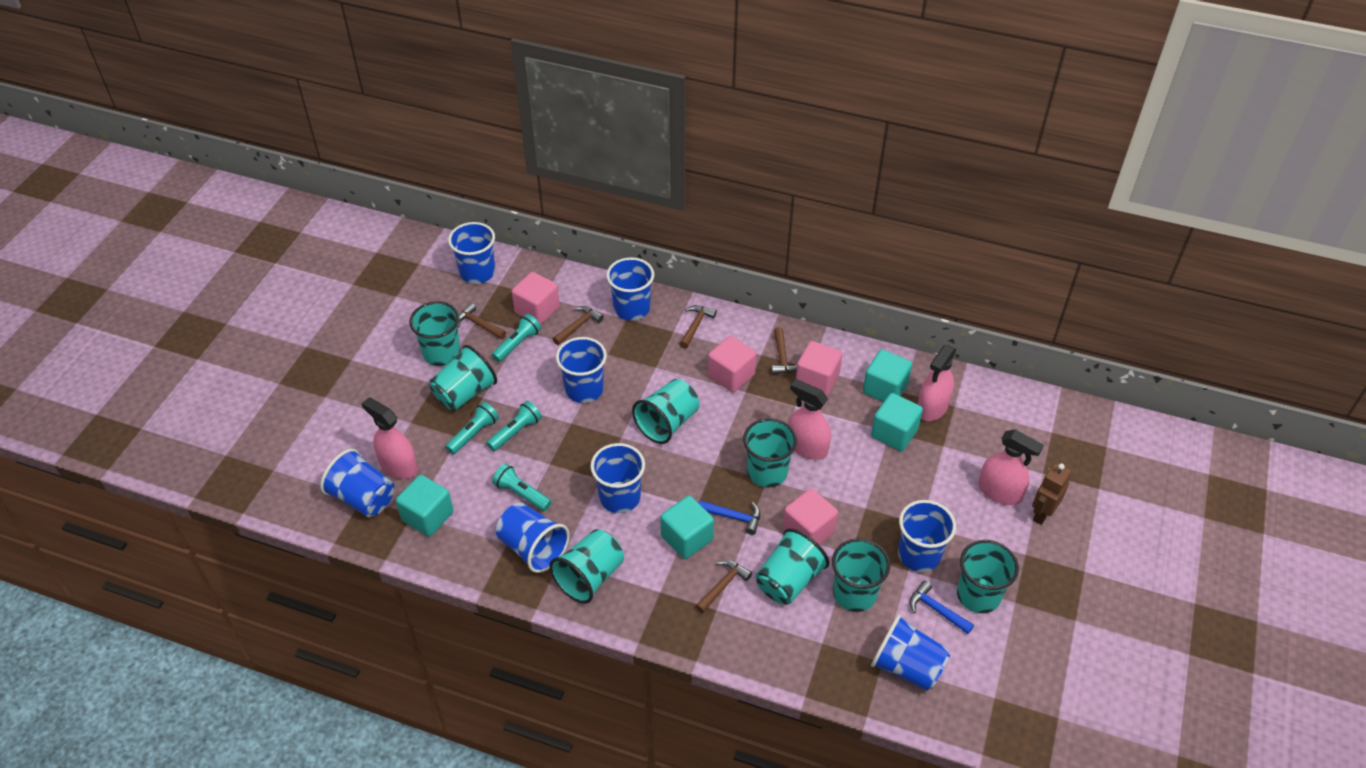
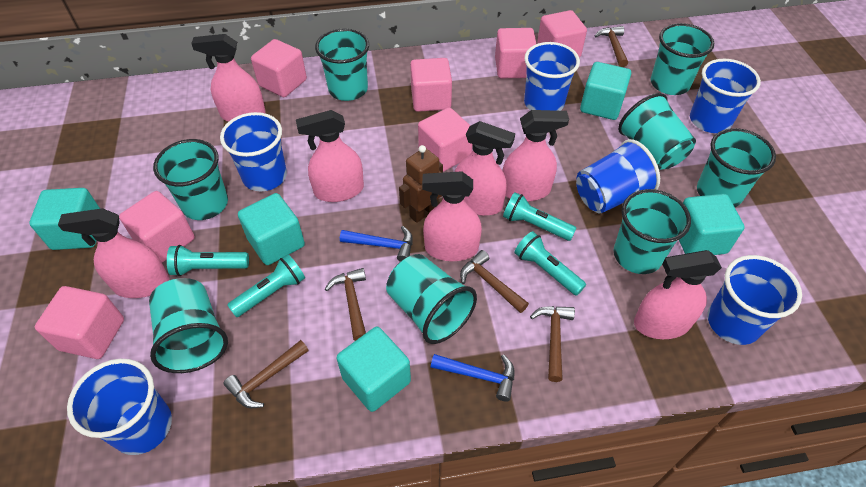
blue cup: 8 -> 6
pink cube: 4 -> 7
pink spray bottle: 4 -> 7
turquoise cube: 4 -> 5

